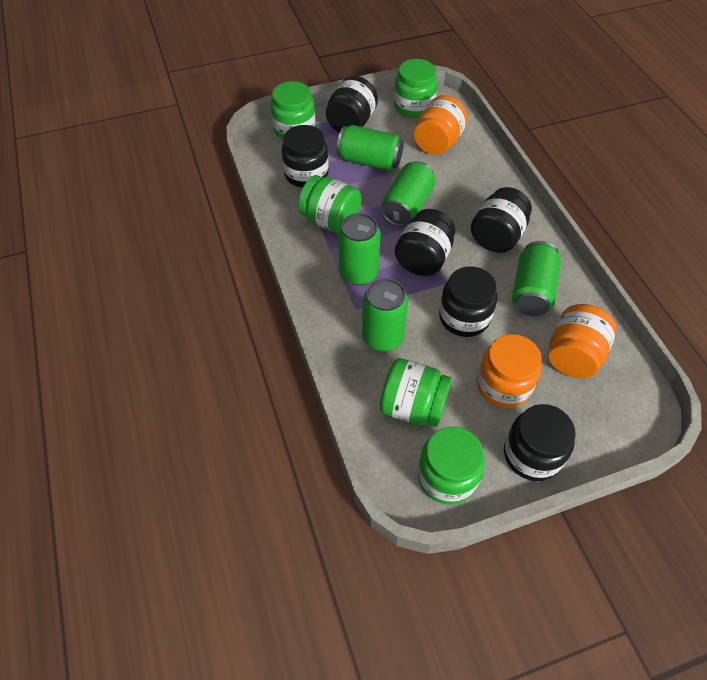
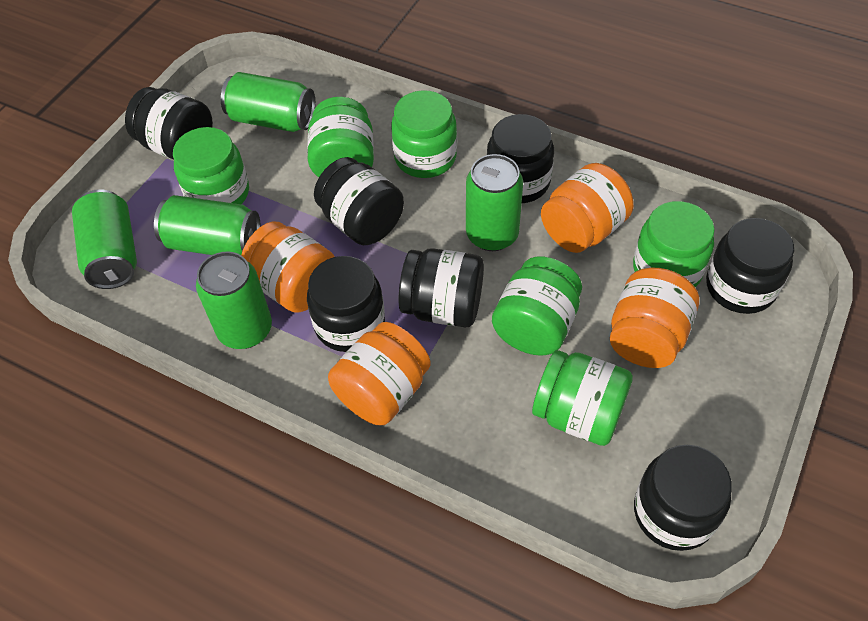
black jar: 6 -> 7
green jar: 5 -> 6
orange jar: 3 -> 4

